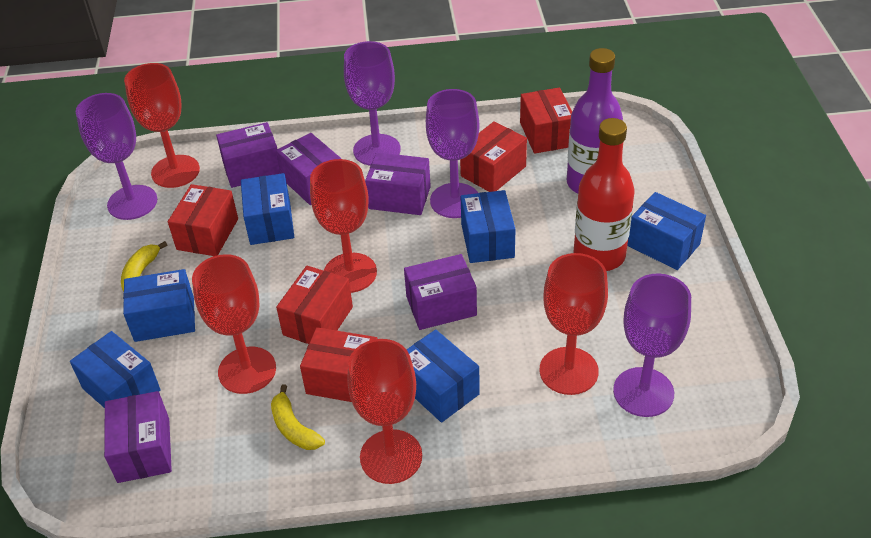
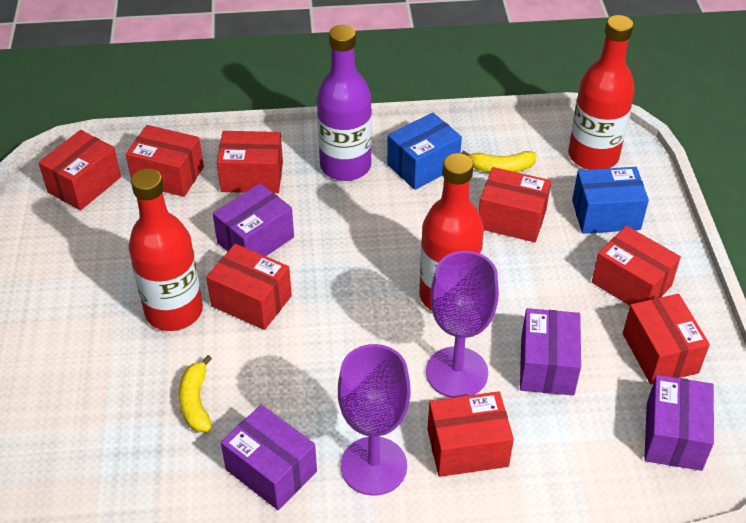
blue box: 6 -> 2
purple box: 5 -> 4
purple goblet: 4 -> 2
red bottle: 1 -> 3
red box: 5 -> 8
red goblet: 5 -> 0

